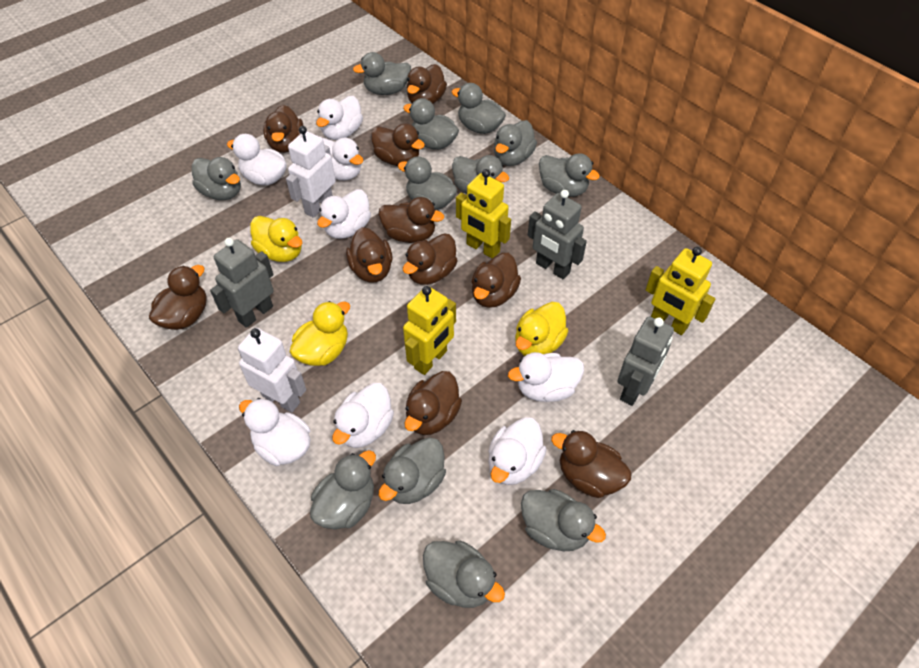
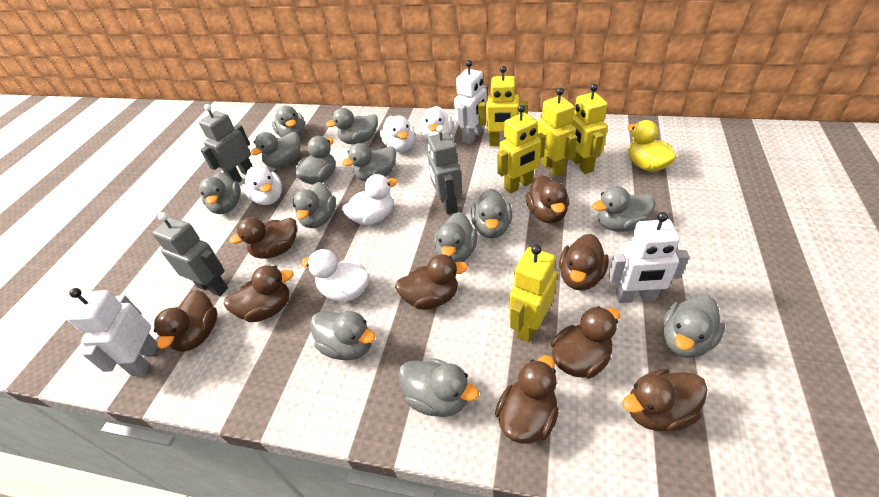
brown duck: 10 -> 9
grey duck: 12 -> 13
white duck: 8 -> 5
white robot: 2 -> 3
yellow duck: 3 -> 1
yellow robot: 3 -> 5

